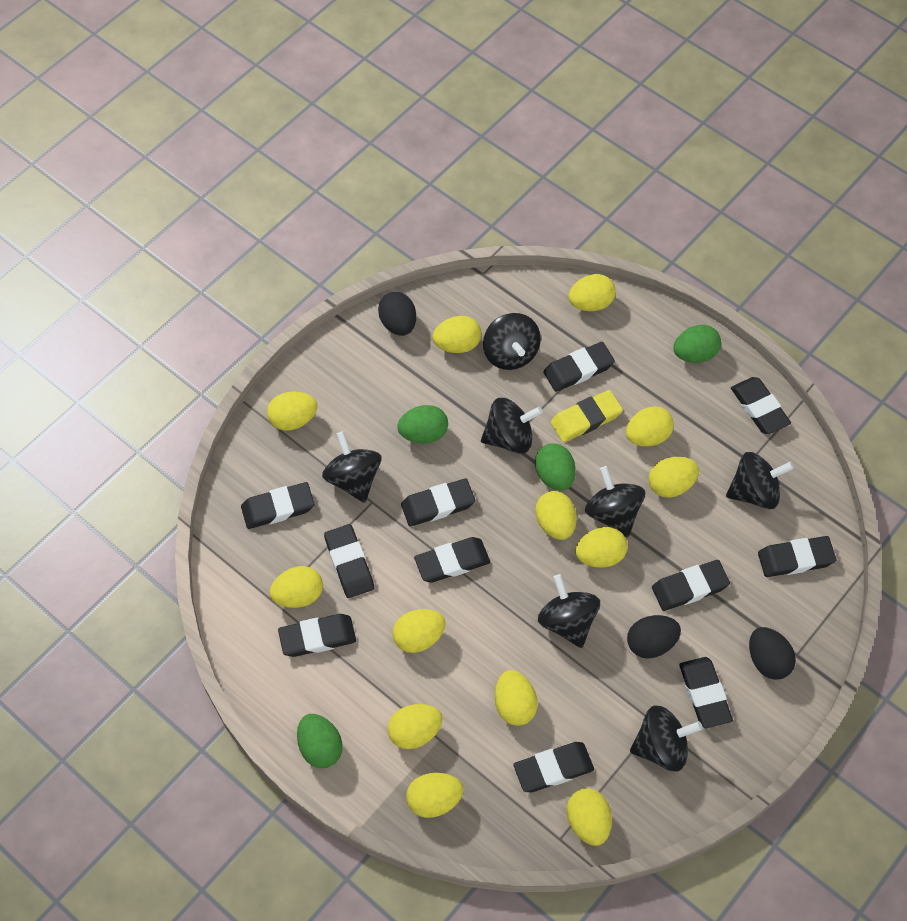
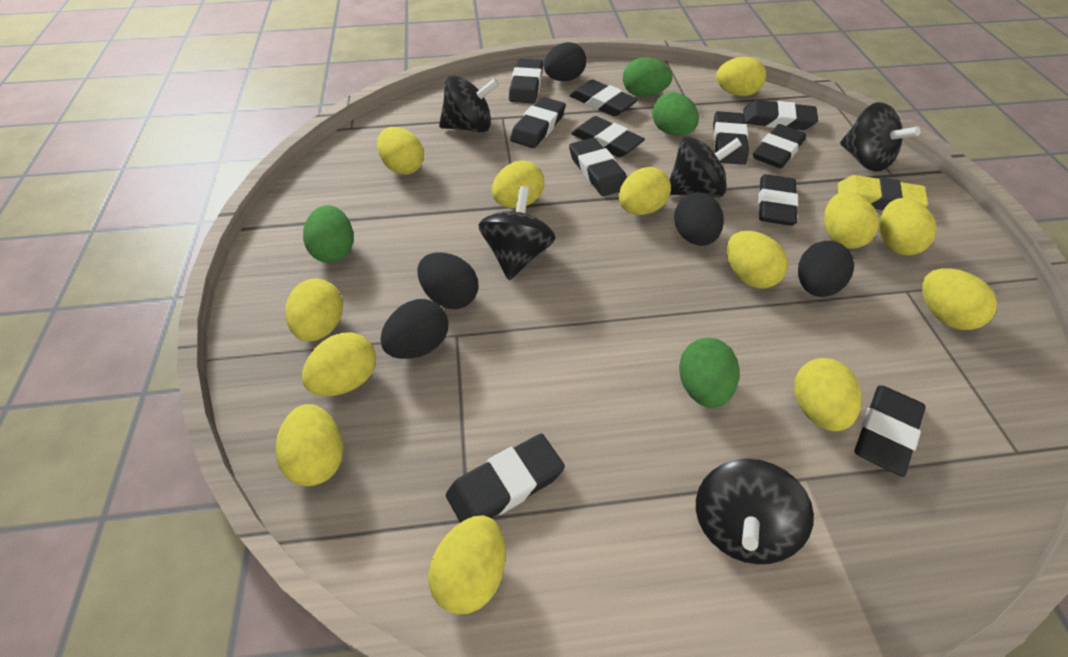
black egg: 3 -> 5
black spinning top: 7 -> 5

